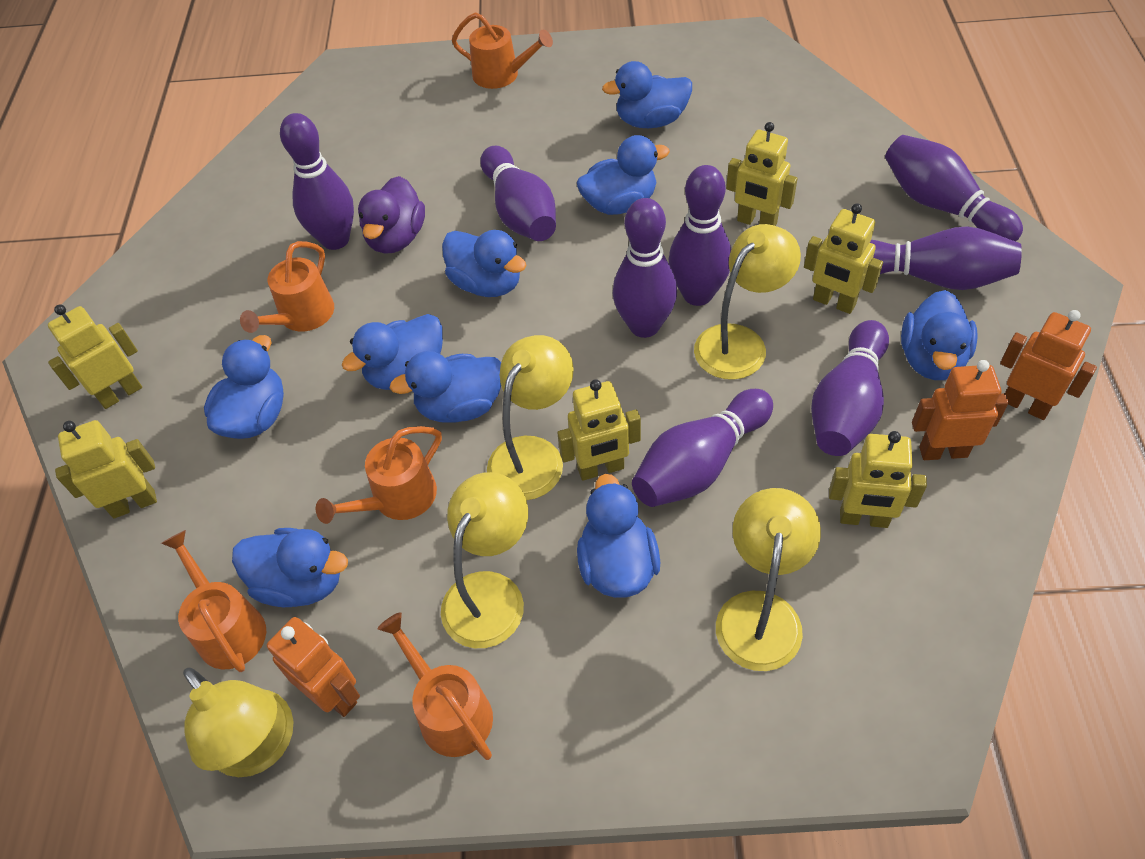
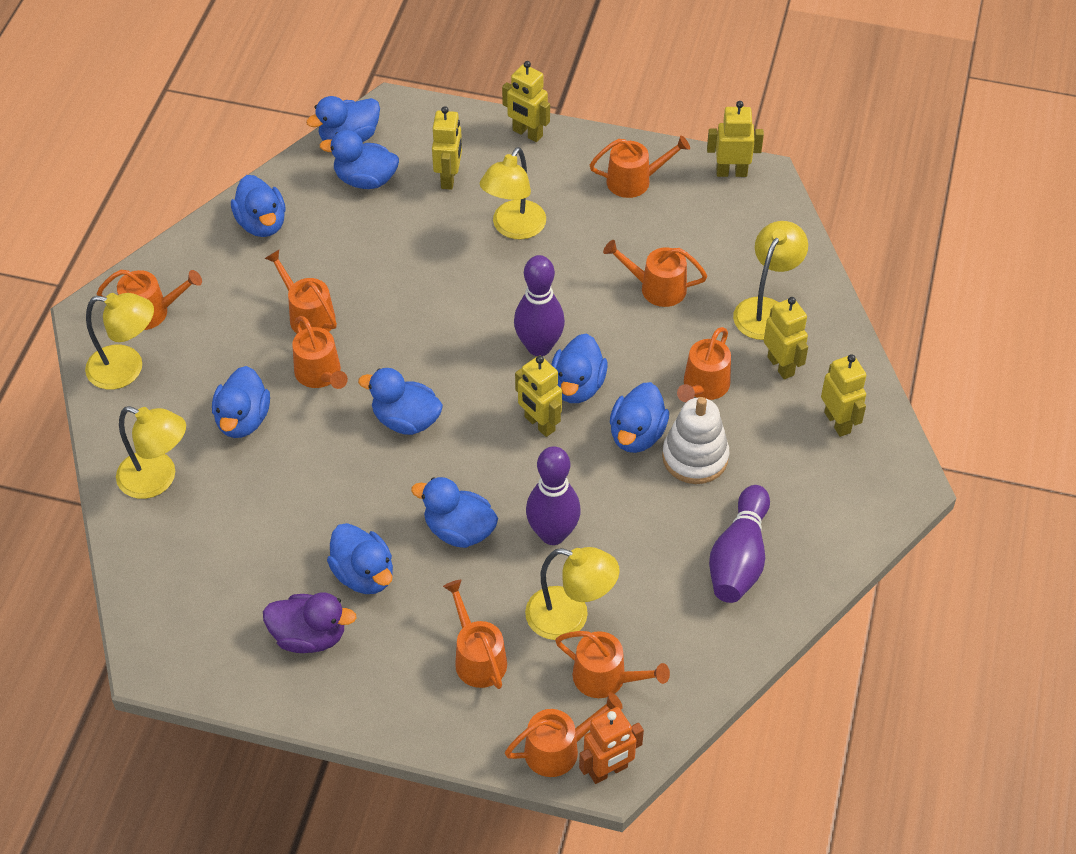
orange robot: 3 -> 1
orange watering can: 5 -> 9
purple bowling pin: 8 -> 3
white stacking toy: 0 -> 1

